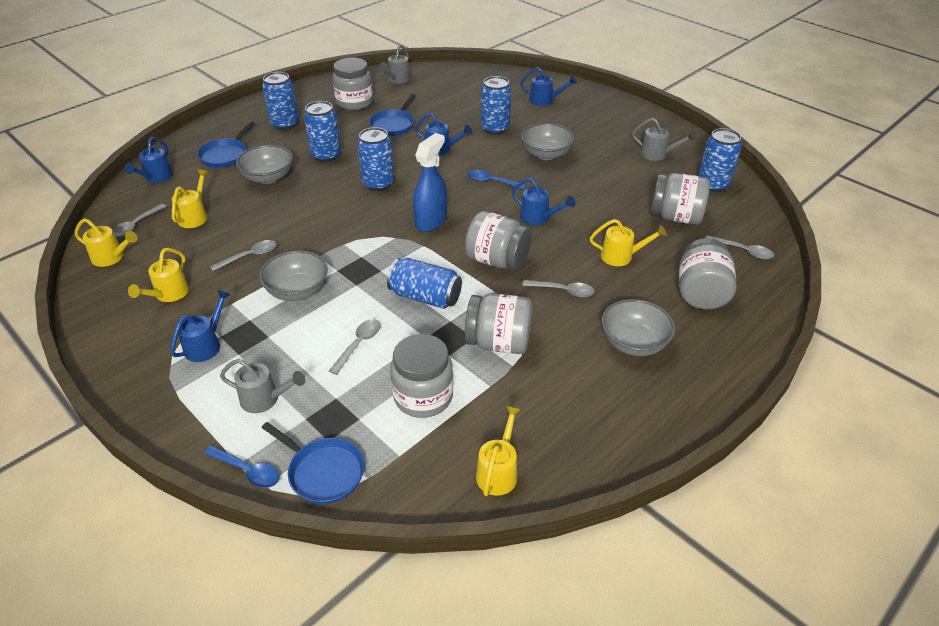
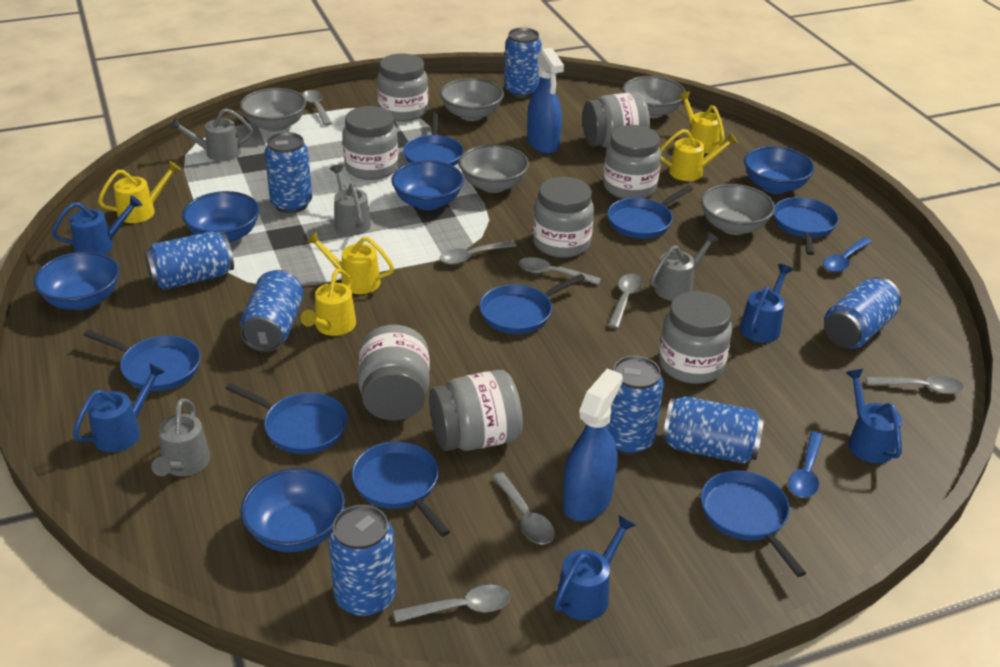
blue bowl: 0 -> 5
blue can: 6 -> 8
blue pan: 3 -> 8
blue spray bottle: 1 -> 2
grey bowl: 4 -> 5
grey jar: 6 -> 8
grey spoon: 5 -> 7
grey watering can: 3 -> 4

